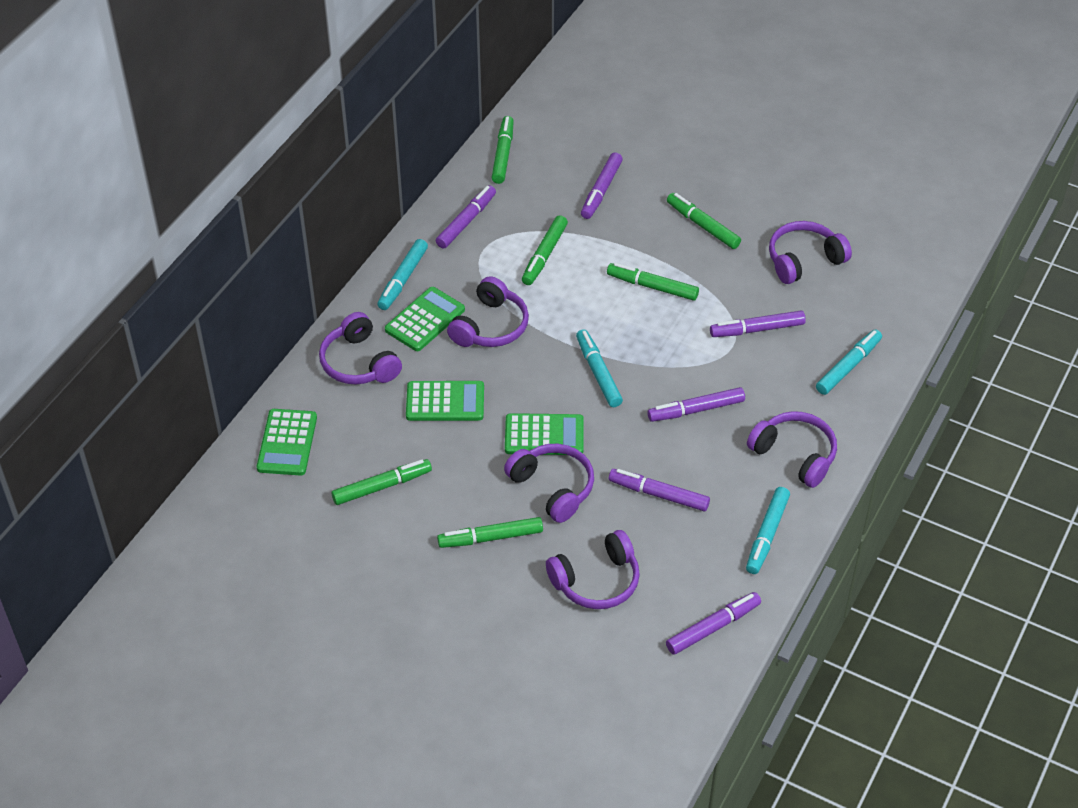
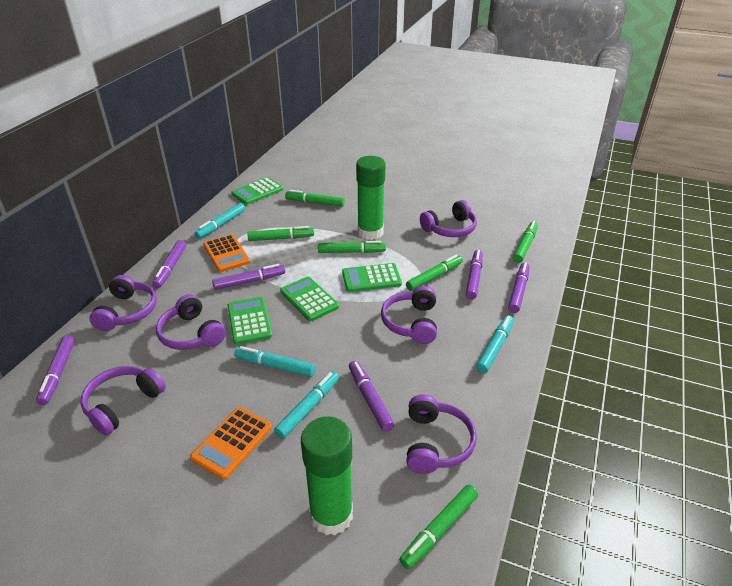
green glue stick: 0 -> 2
orange calculator: 0 -> 2

